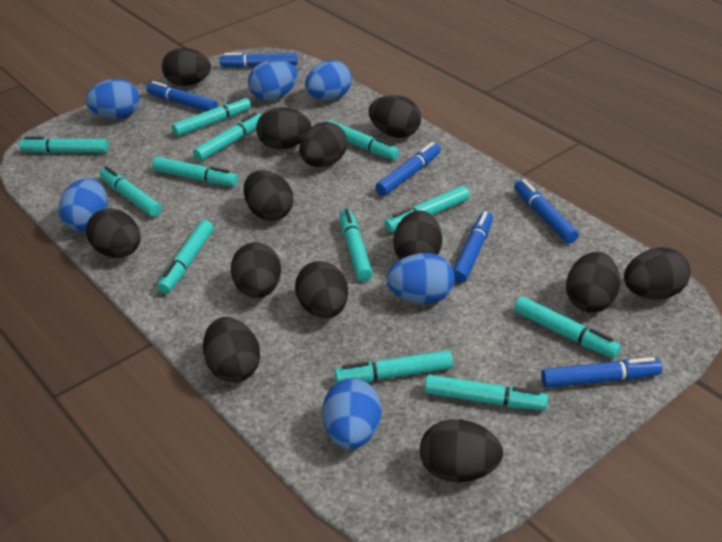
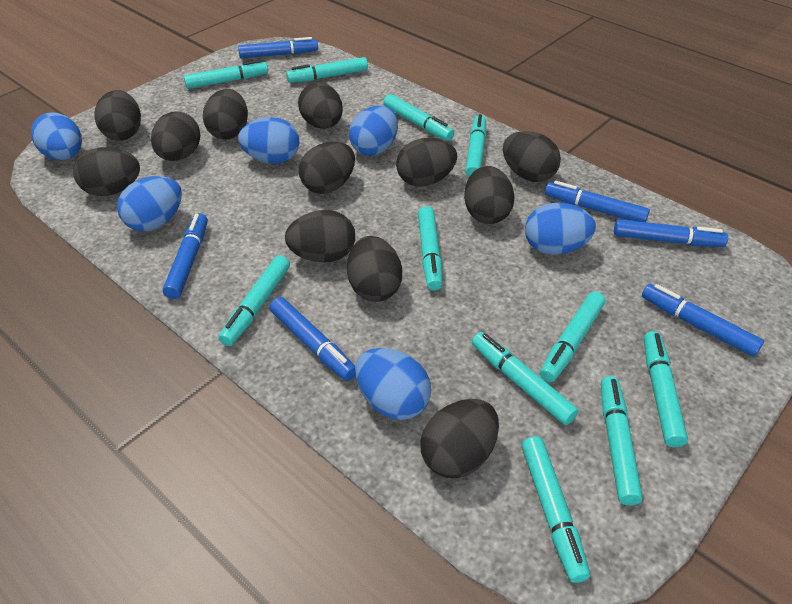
black egg: 13 -> 12
turquoise marker: 12 -> 11

